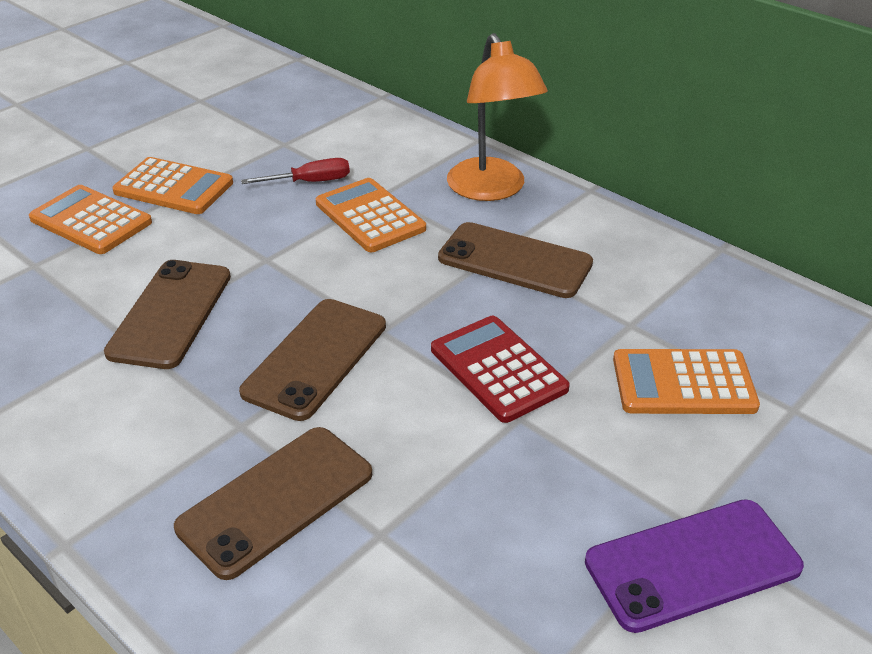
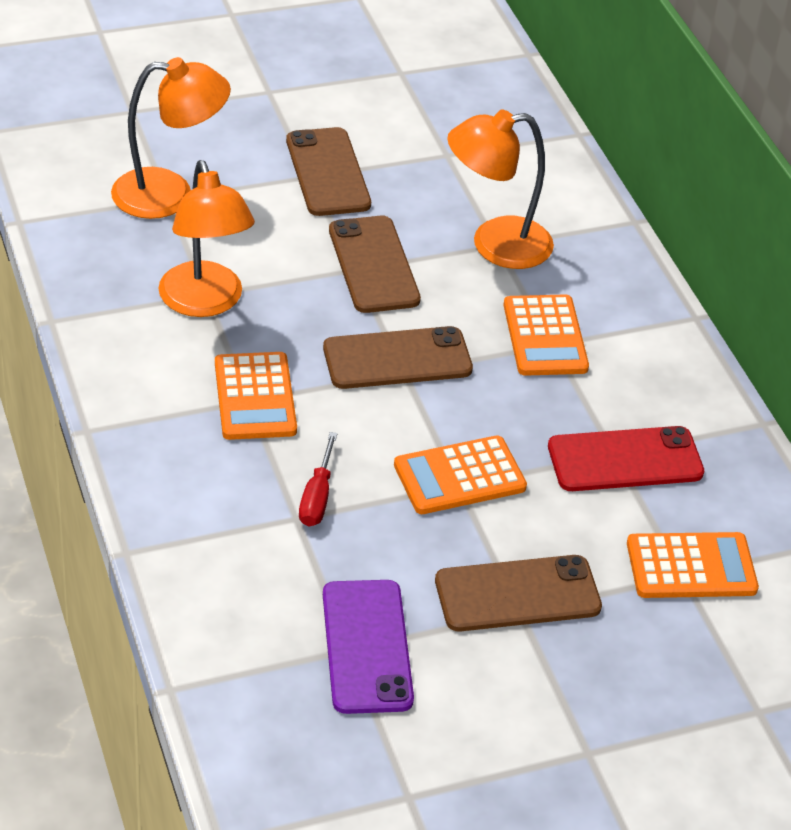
orange lamp: 1 -> 3
red calculator: 1 -> 0
red phone: 0 -> 1

